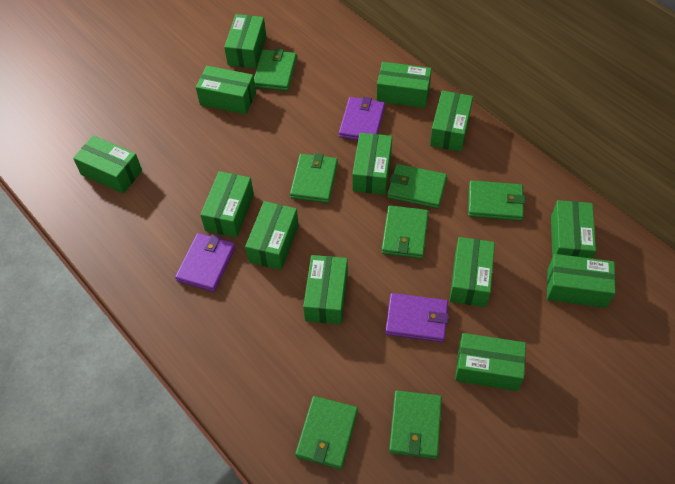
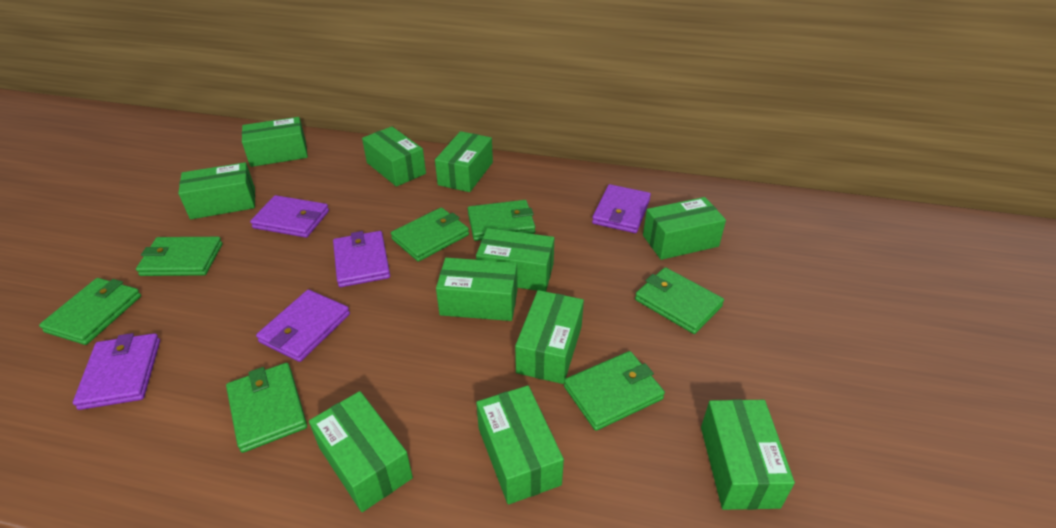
green box: 13 -> 11
purple wallet: 3 -> 5

